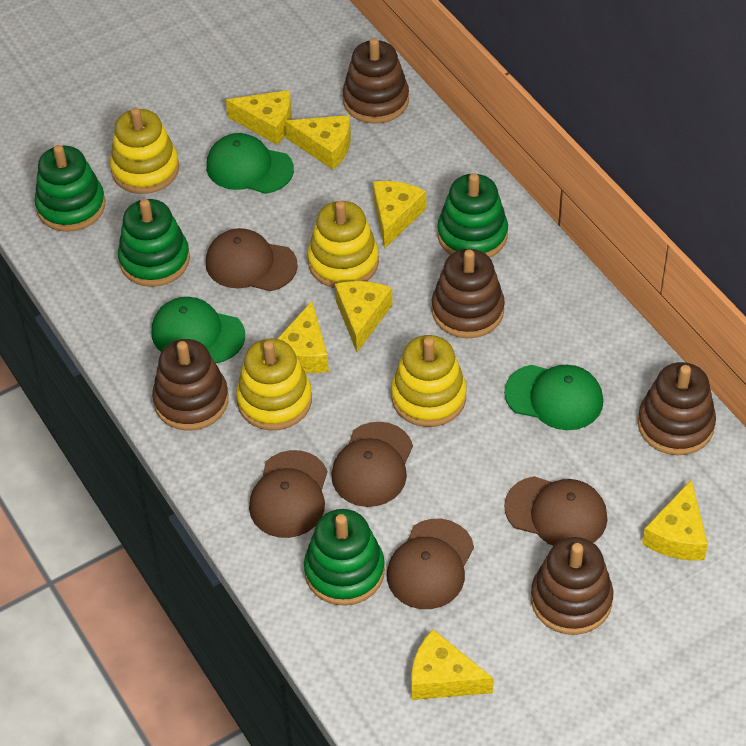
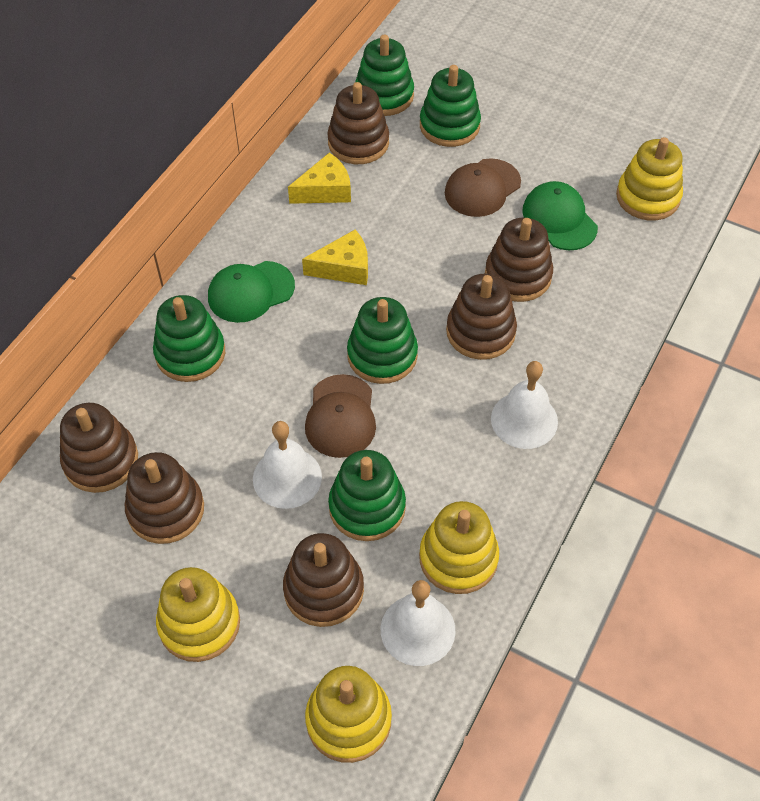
brown cap: 5 -> 2
brown stacking toy: 5 -> 6
green cap: 3 -> 2
green stacking toy: 4 -> 5
white bell: 0 -> 3
yellow cheese: 7 -> 2

